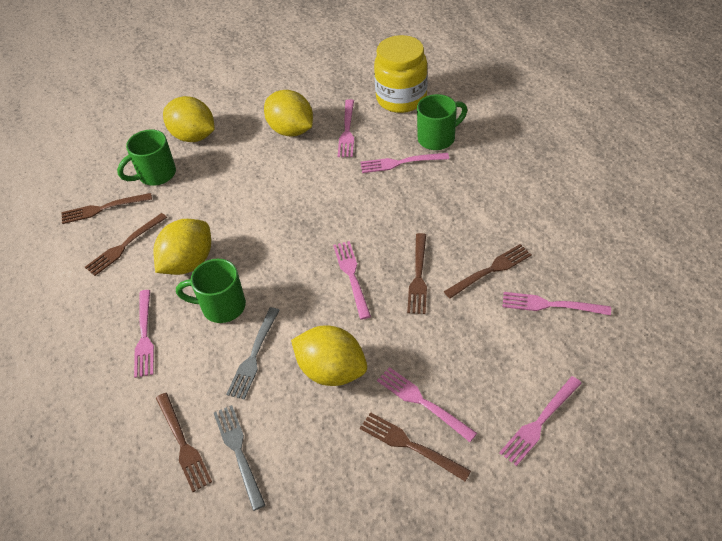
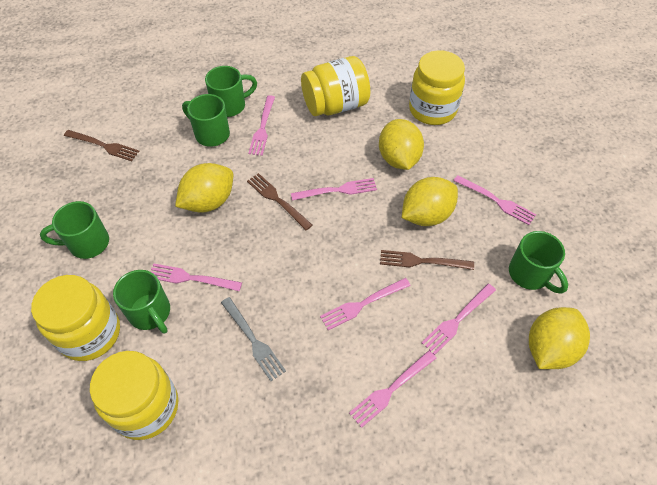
brown fork: 6 -> 3
green mug: 3 -> 5
grey fork: 2 -> 1
yellow jar: 1 -> 4

